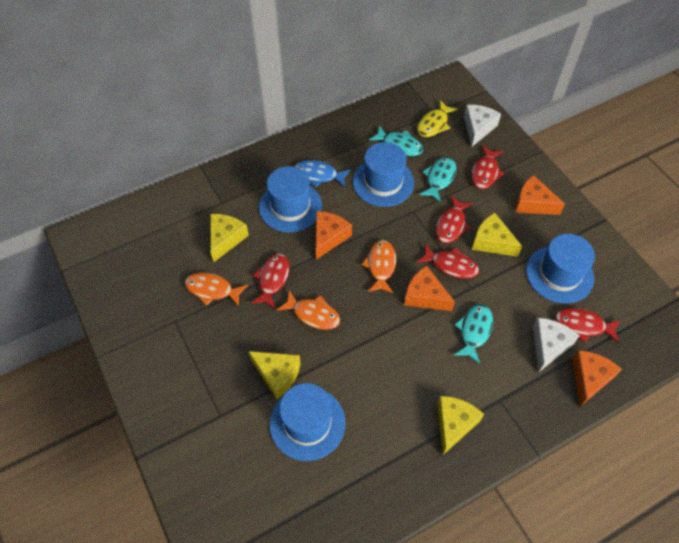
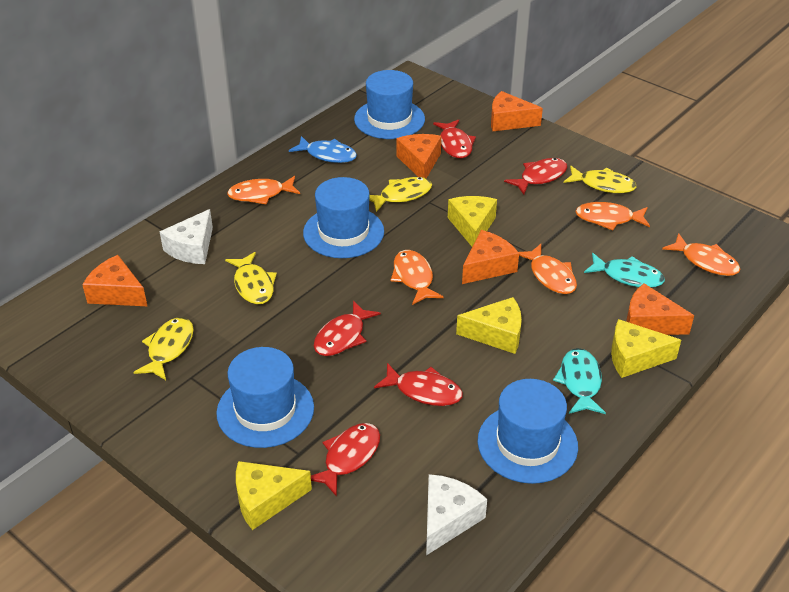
orange cheese: 4 -> 5
orange fish: 3 -> 5
turquoise fish: 3 -> 2
yellow fish: 1 -> 4

